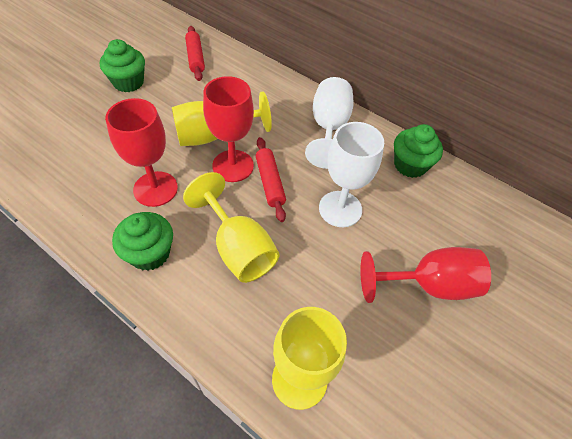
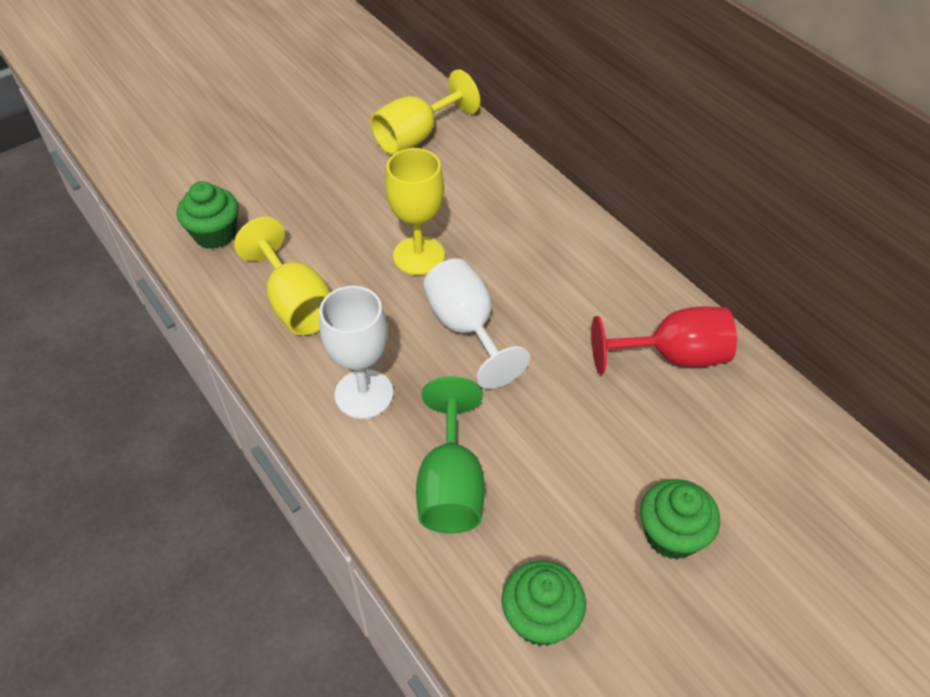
green goblet: 0 -> 1
red goblet: 3 -> 1
red rolling pin: 2 -> 0

